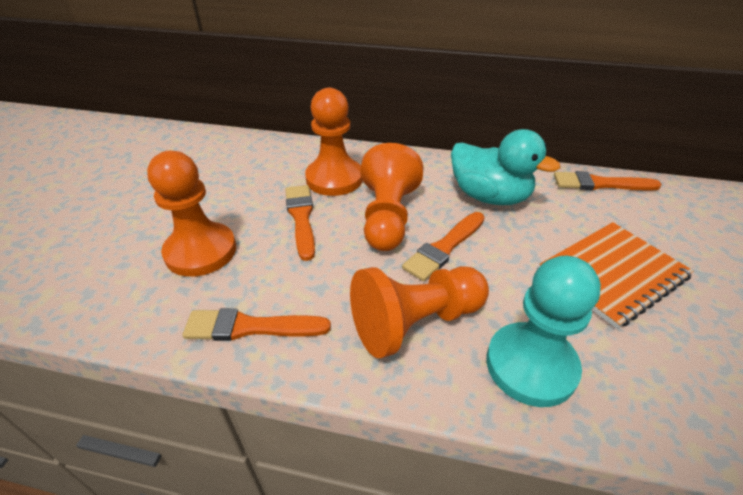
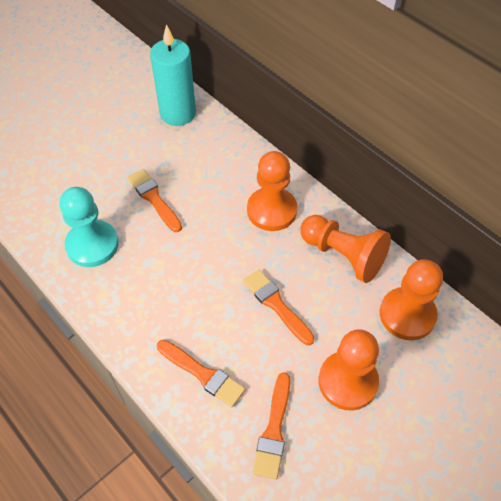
orange notebook: 1 -> 0
turquoise candle: 0 -> 1
turquoise duck: 1 -> 0

